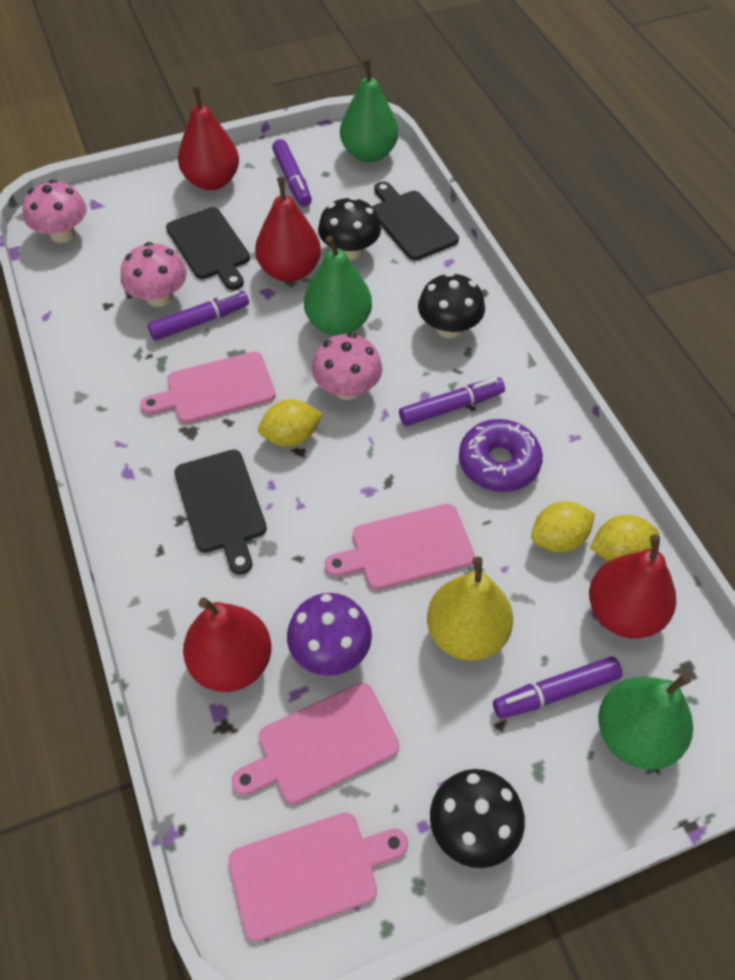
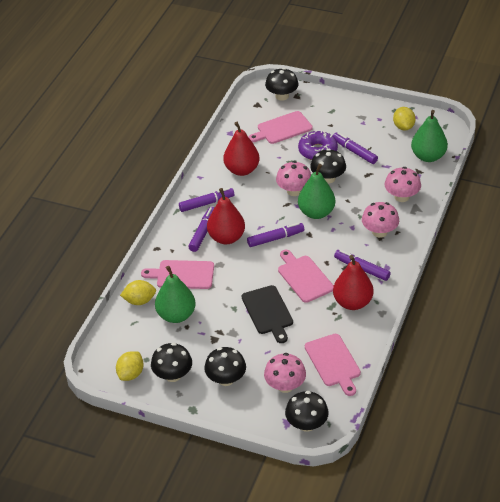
black cutting board: 3 -> 1
black mushroom: 3 -> 5
pink mushroom: 3 -> 4
purple marker: 4 -> 5
purple mushroom: 1 -> 0
red pear: 4 -> 3
yellow pear: 1 -> 0

